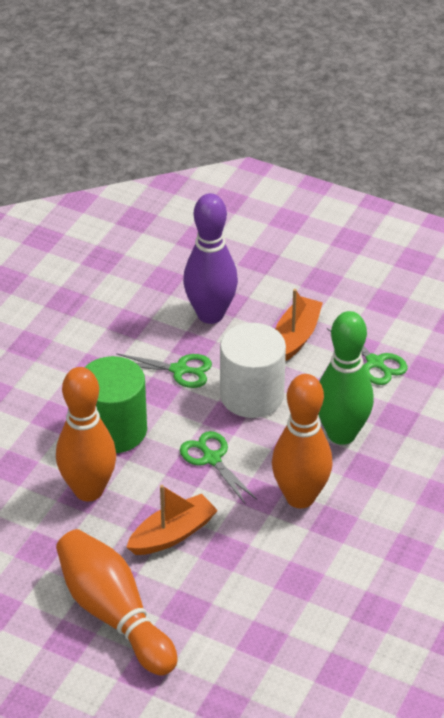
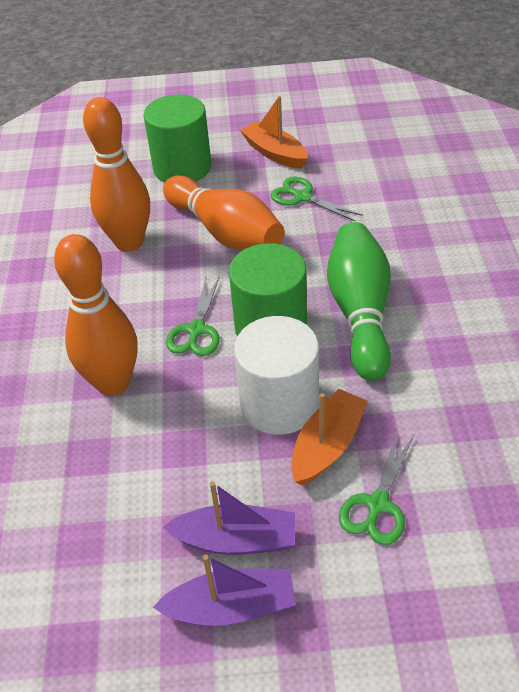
green cylinder: 1 -> 2
purple boat: 0 -> 2
purple bowling pin: 1 -> 0

